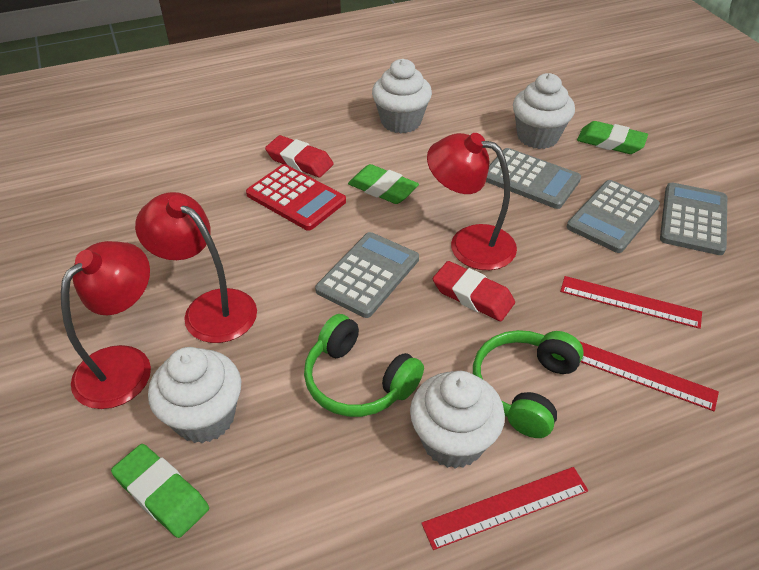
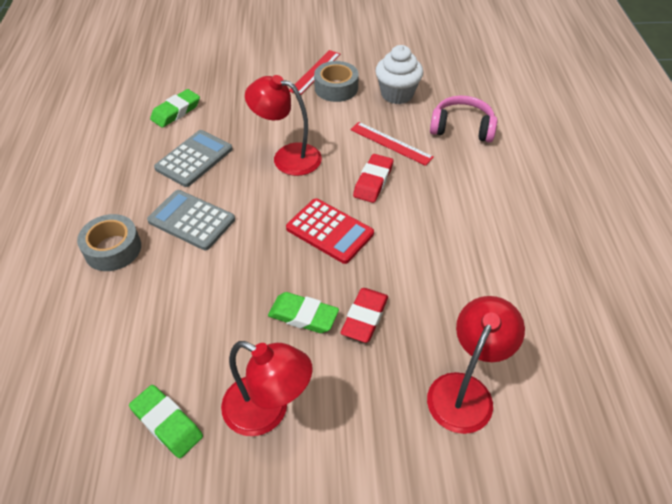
green headphones: 2 -> 0
grey calculator: 4 -> 2
grey tape: 0 -> 2
pink headphones: 0 -> 1
red ruler: 3 -> 2
white cupcake: 4 -> 1

